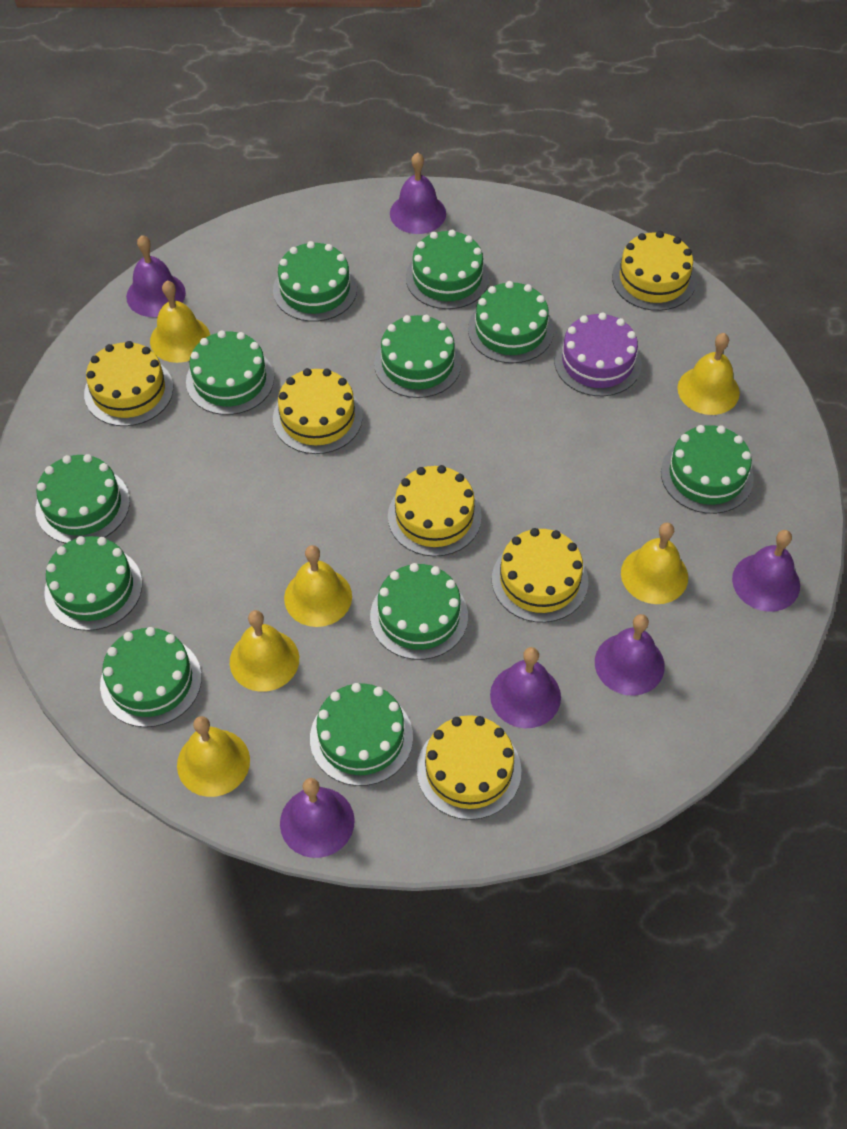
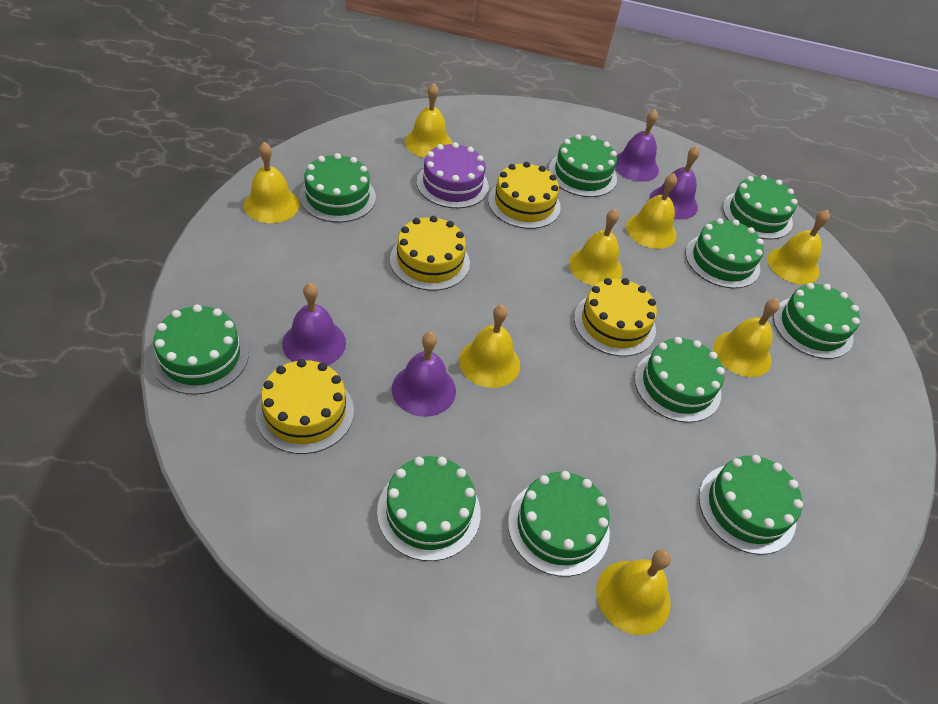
green cake: 11 -> 10
purple bell: 6 -> 4
yellow bell: 6 -> 8
yellow cake: 6 -> 4

